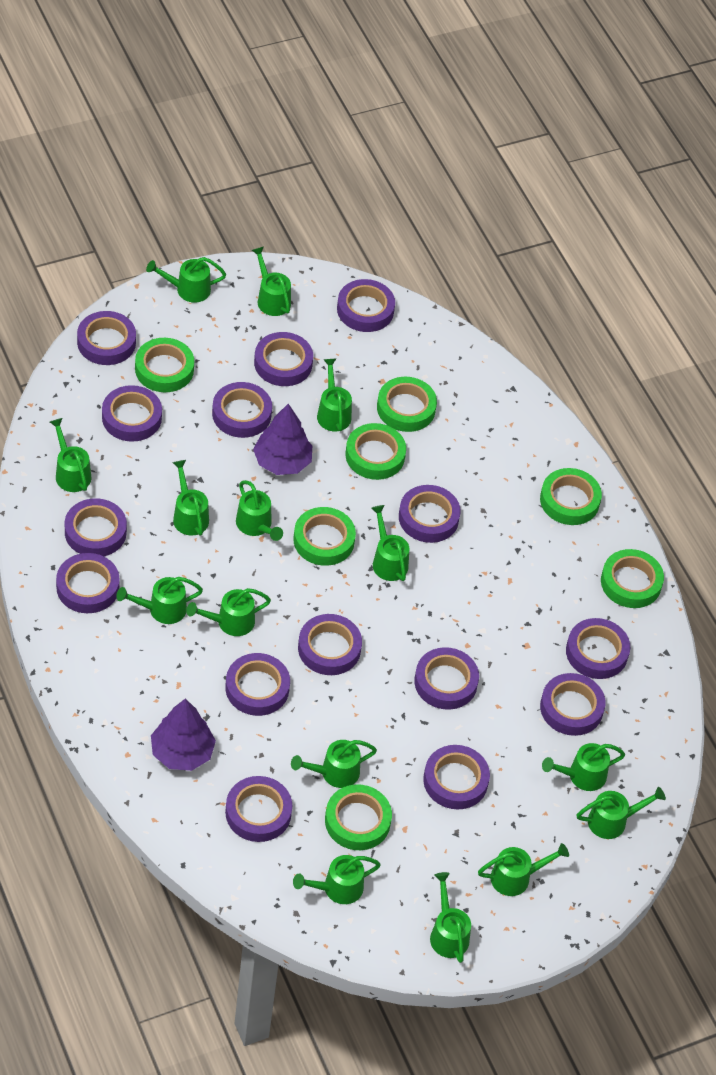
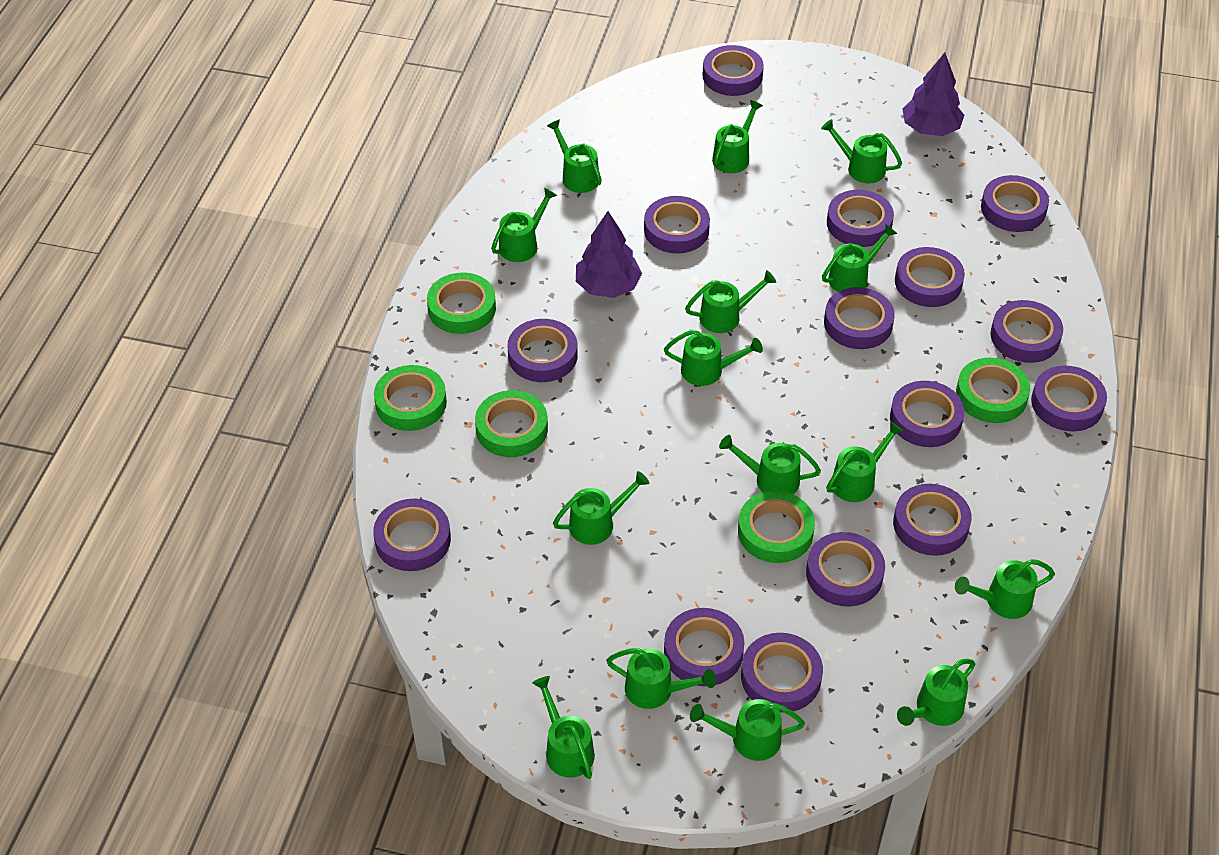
green tape: 7 -> 5

